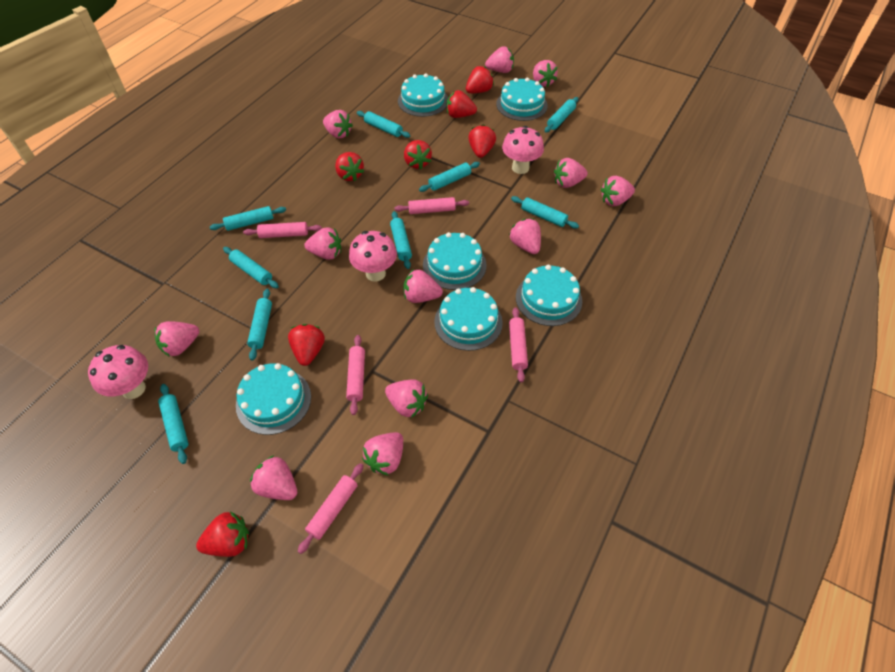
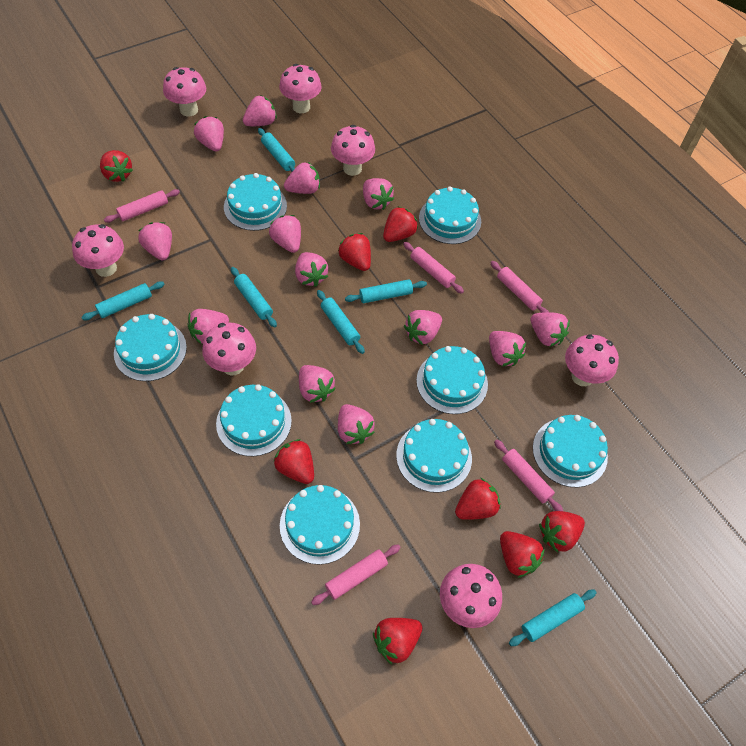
pink mushroom: 3 -> 7
pink strawberry: 12 -> 13
red strawberry: 7 -> 8
turquoise cake: 6 -> 8
turquoise rolling pin: 9 -> 6

